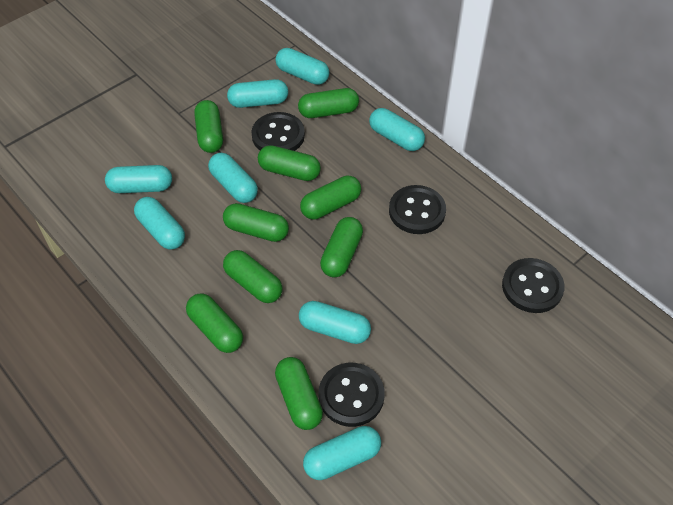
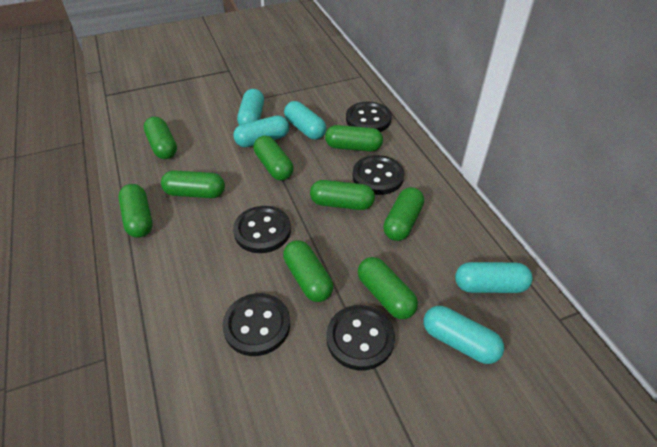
black button: 4 -> 5
turquoise capsule: 8 -> 5

